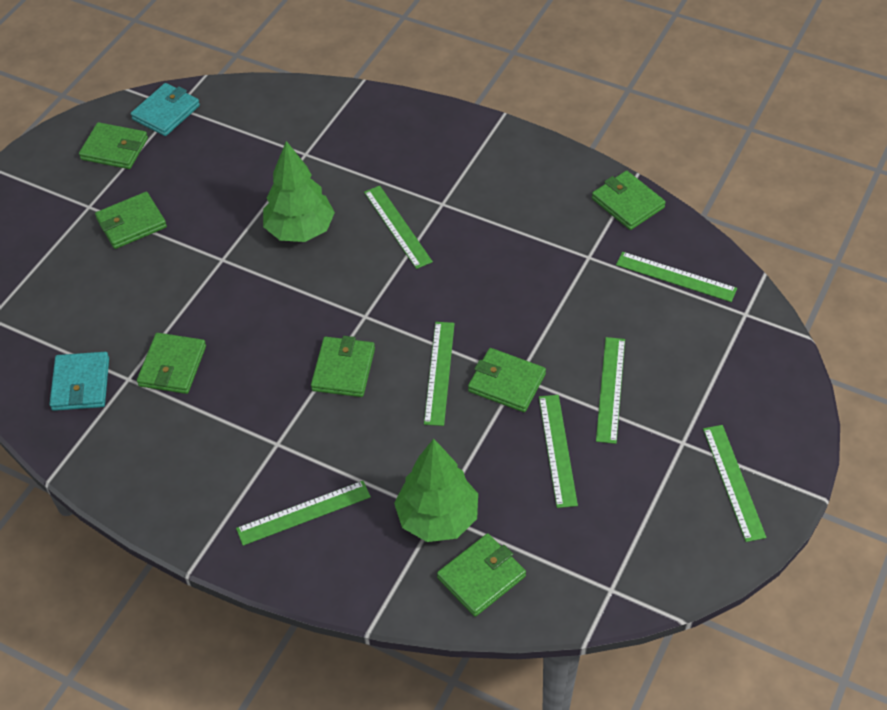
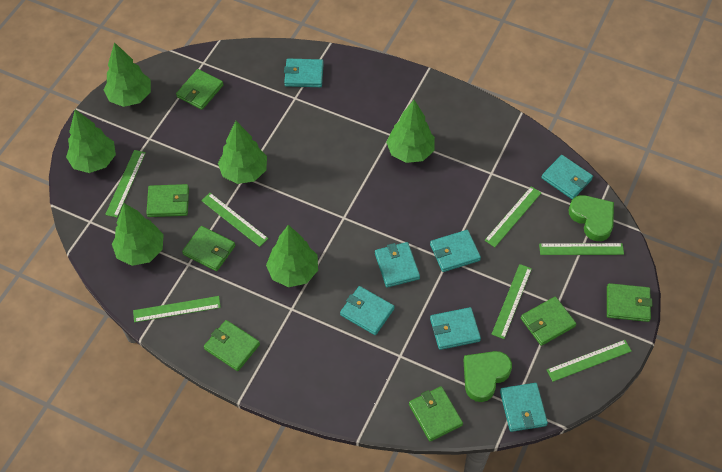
green heart: 0 -> 2
green tree: 2 -> 6
turquoise wallet: 2 -> 7

